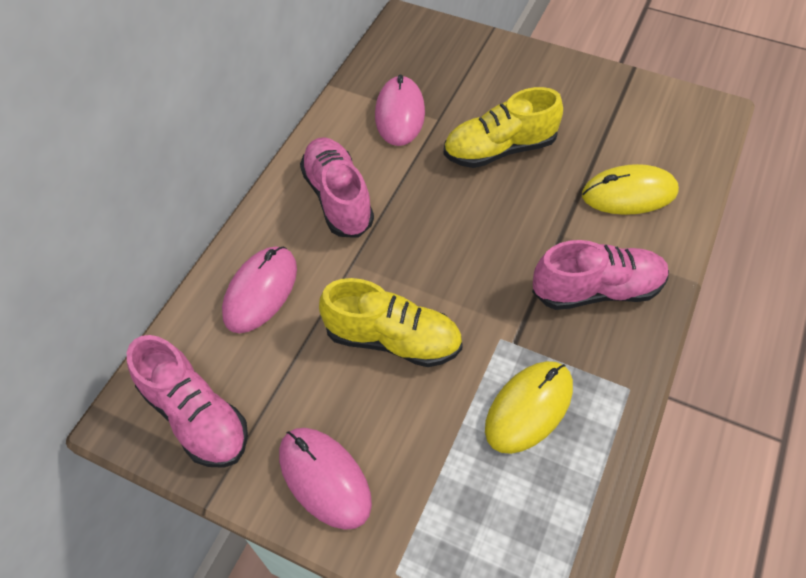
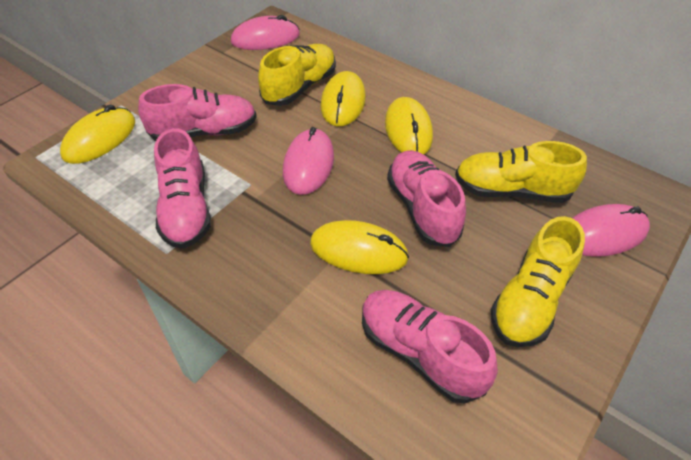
pink shoe: 3 -> 4
yellow mouse: 2 -> 4
yellow shoe: 2 -> 3

